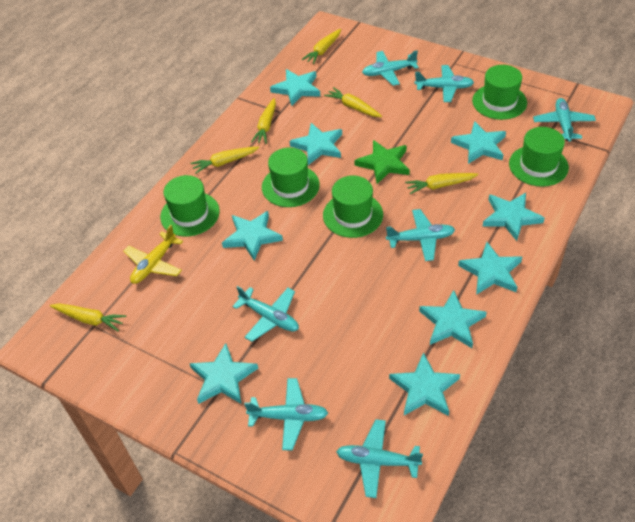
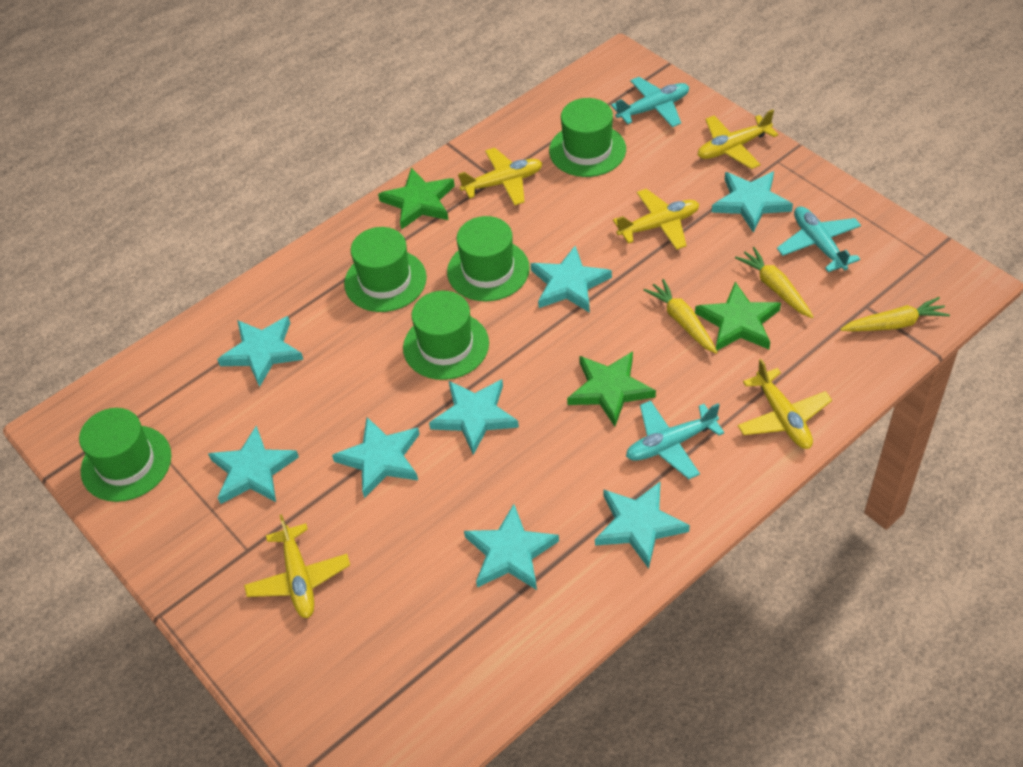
green star: 1 -> 3
turquoise plane: 7 -> 3
turquoise star: 9 -> 8
yellow carrot: 6 -> 3
yellow plane: 1 -> 5

